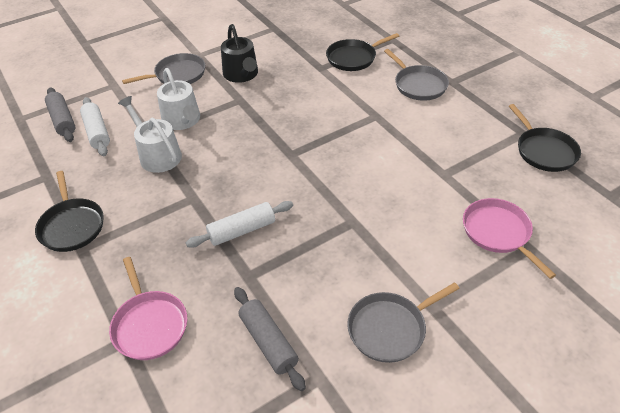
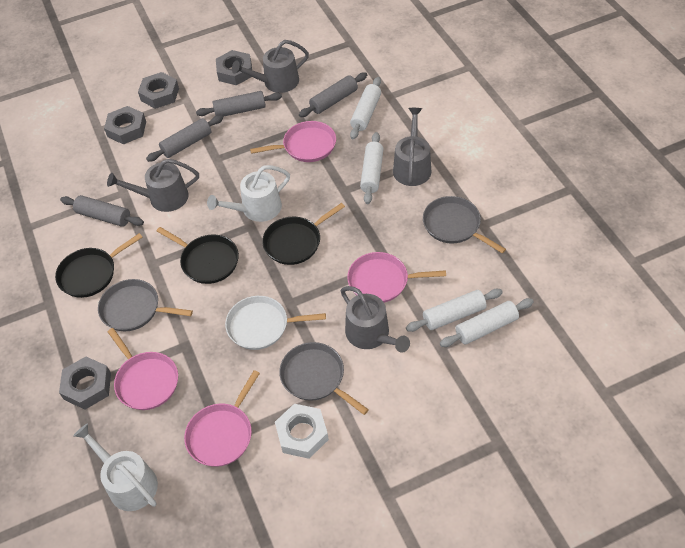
black watering can: 1 -> 0
grey nut: 0 -> 4
grey rolling pin: 2 -> 4
grey watering can: 0 -> 4
pink pan: 2 -> 4
white nut: 0 -> 1
white pan: 0 -> 1
white rolling pin: 2 -> 4

